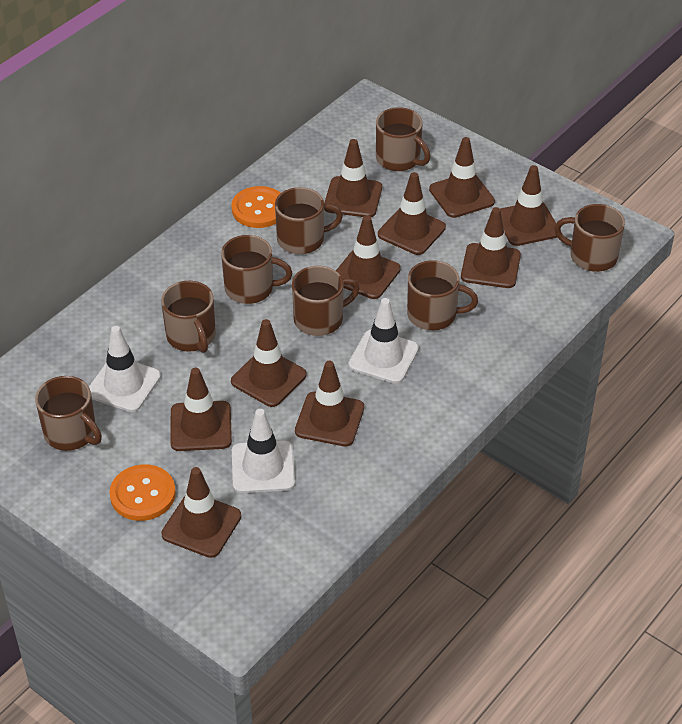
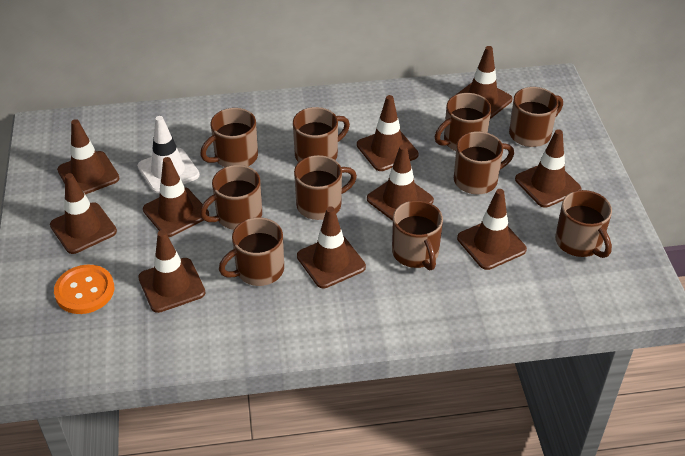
brown mug: 8 -> 10
orange button: 2 -> 1
white traffic cone: 3 -> 1

